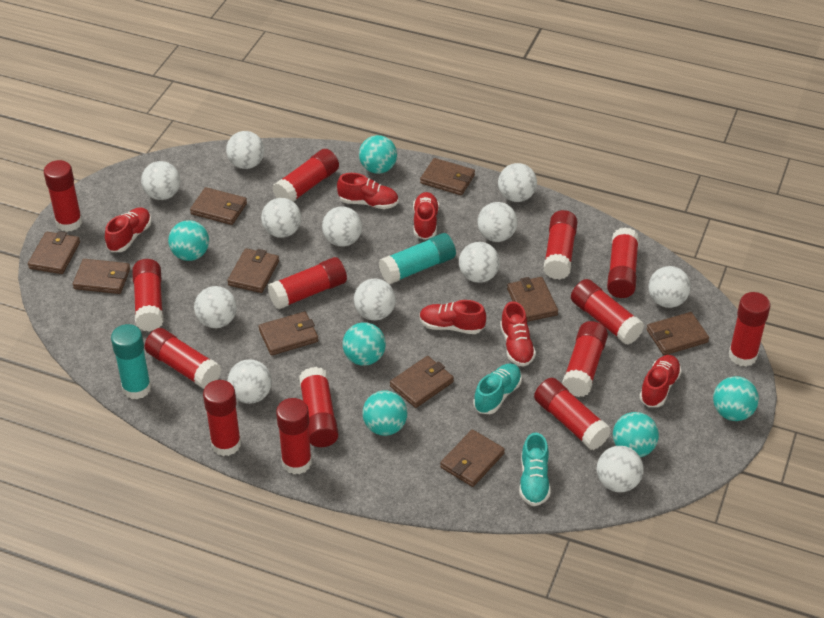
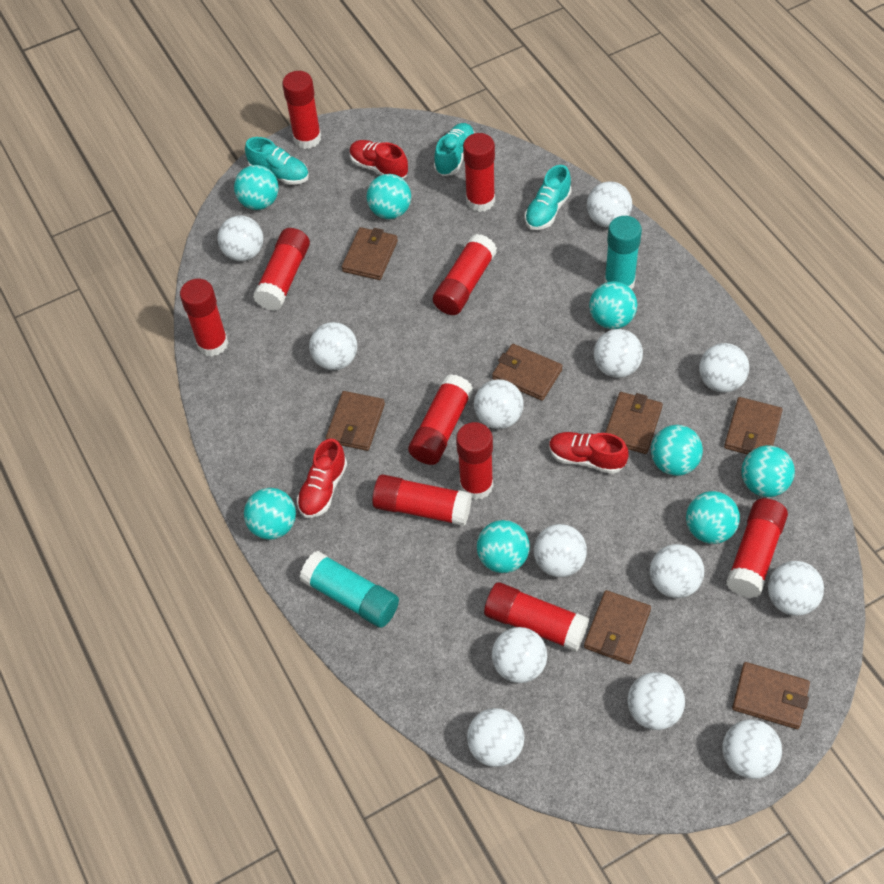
brown wallet: 10 -> 7
red glue stick: 14 -> 10
red shoe: 6 -> 3
turquoise ball: 6 -> 8
turquoise shoe: 2 -> 3
white ball: 12 -> 13

